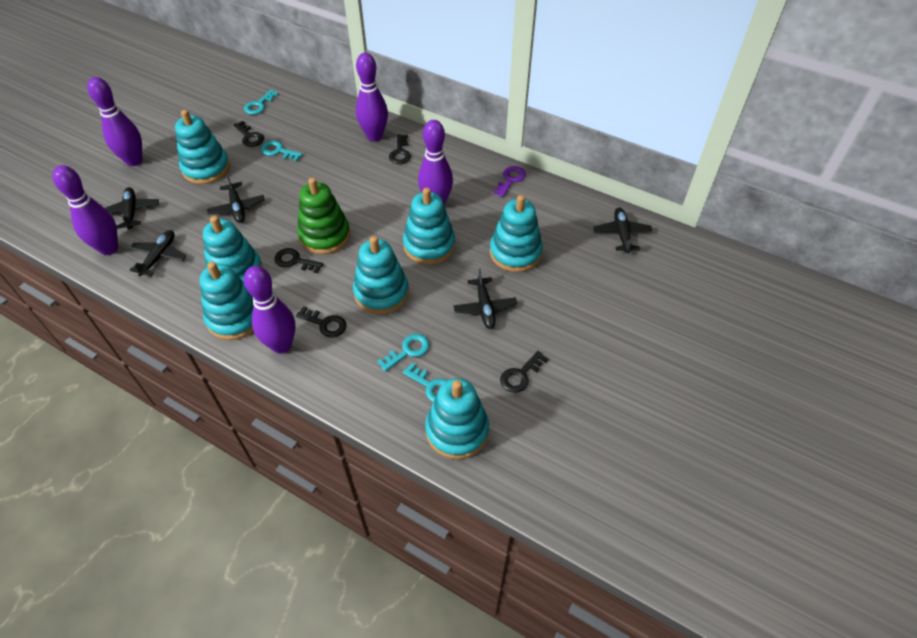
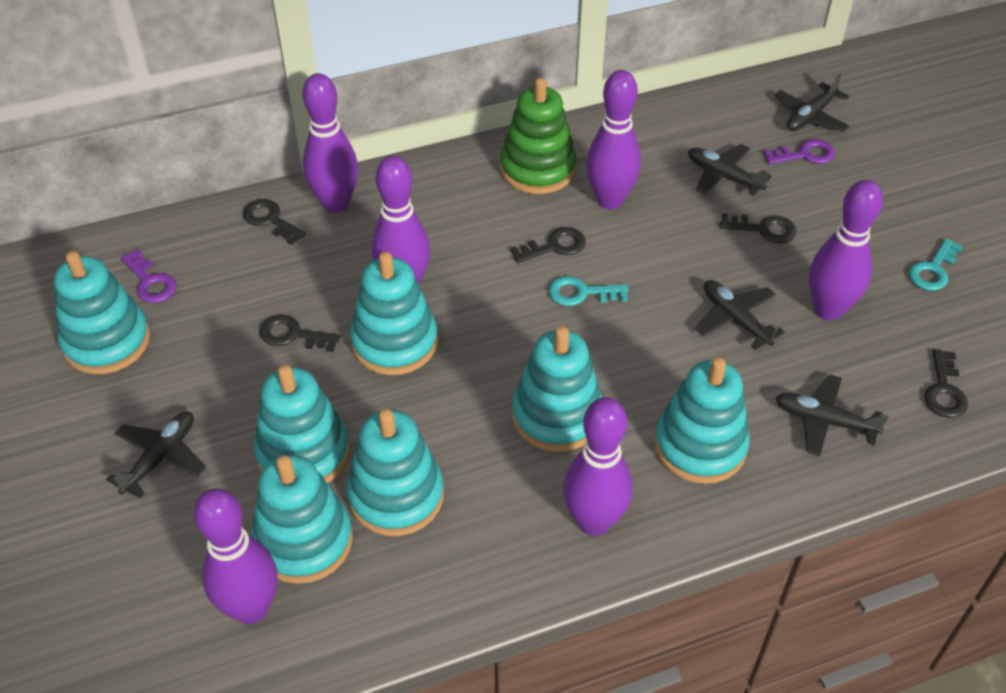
purple bowling pin: 5 -> 6
purple key: 1 -> 2
turquoise key: 4 -> 2

